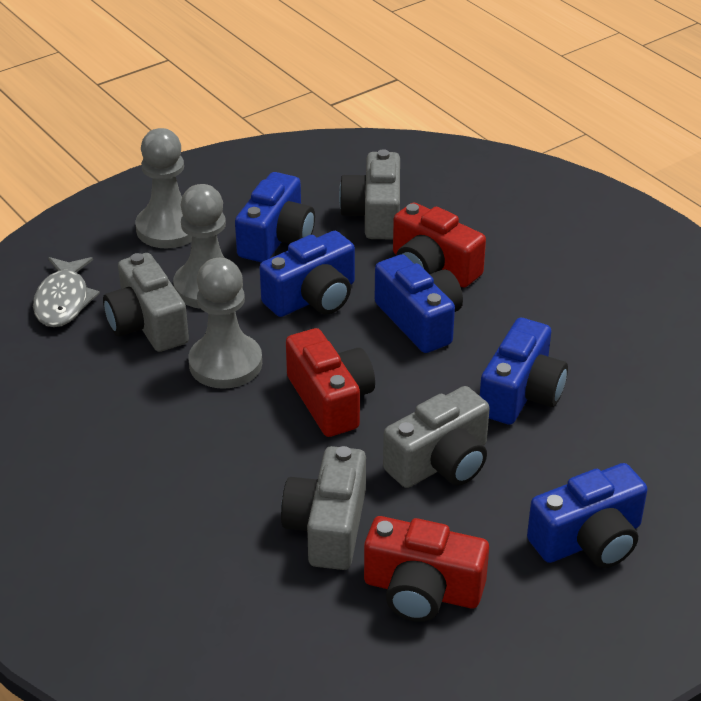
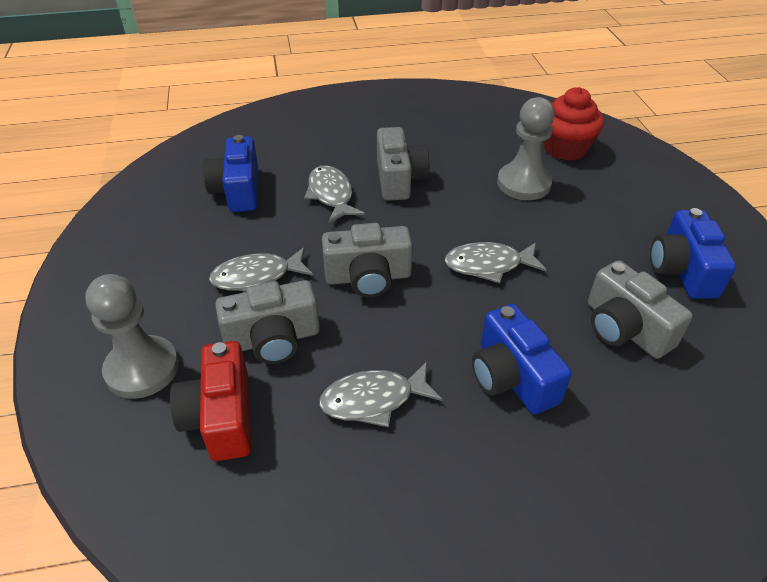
blue camera: 5 -> 3
grey fish: 1 -> 4
grey pawn: 3 -> 2
red camera: 3 -> 1
red cupcake: 0 -> 1

